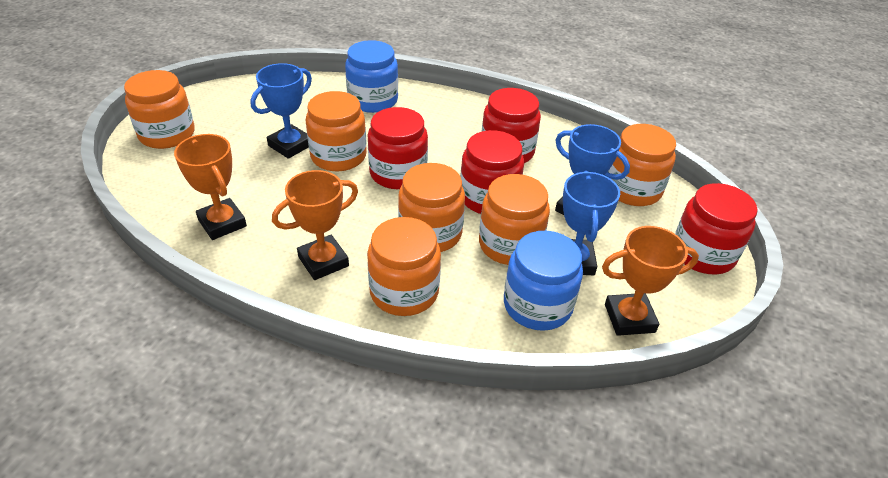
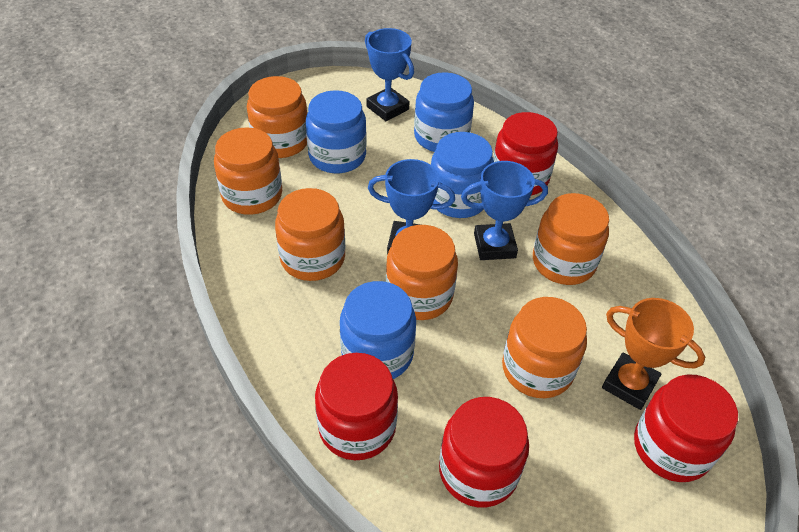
blue jar: 2 -> 4
orange trophy: 3 -> 1

